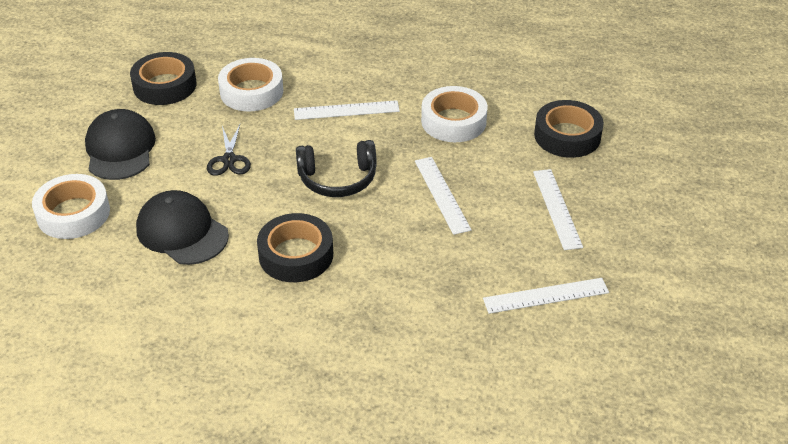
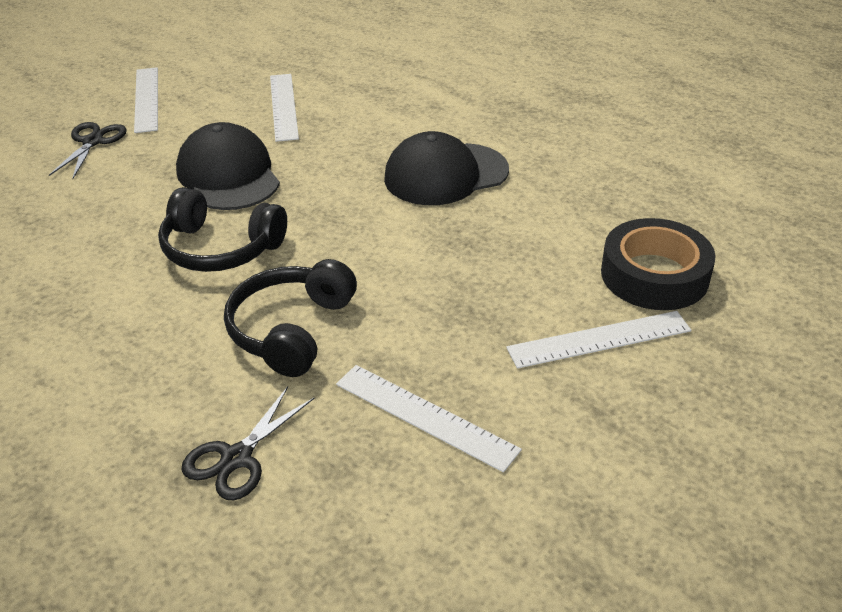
black headphones: 1 -> 2
black scissors: 1 -> 2
black tape: 3 -> 1
white tape: 3 -> 0

